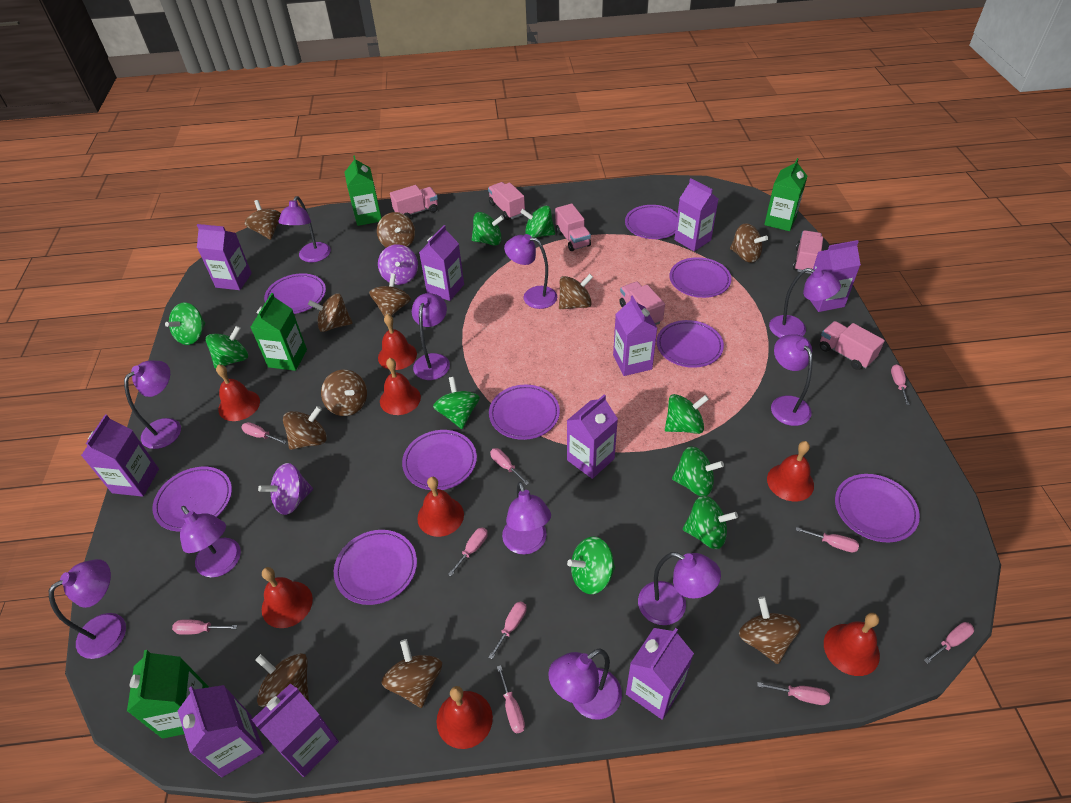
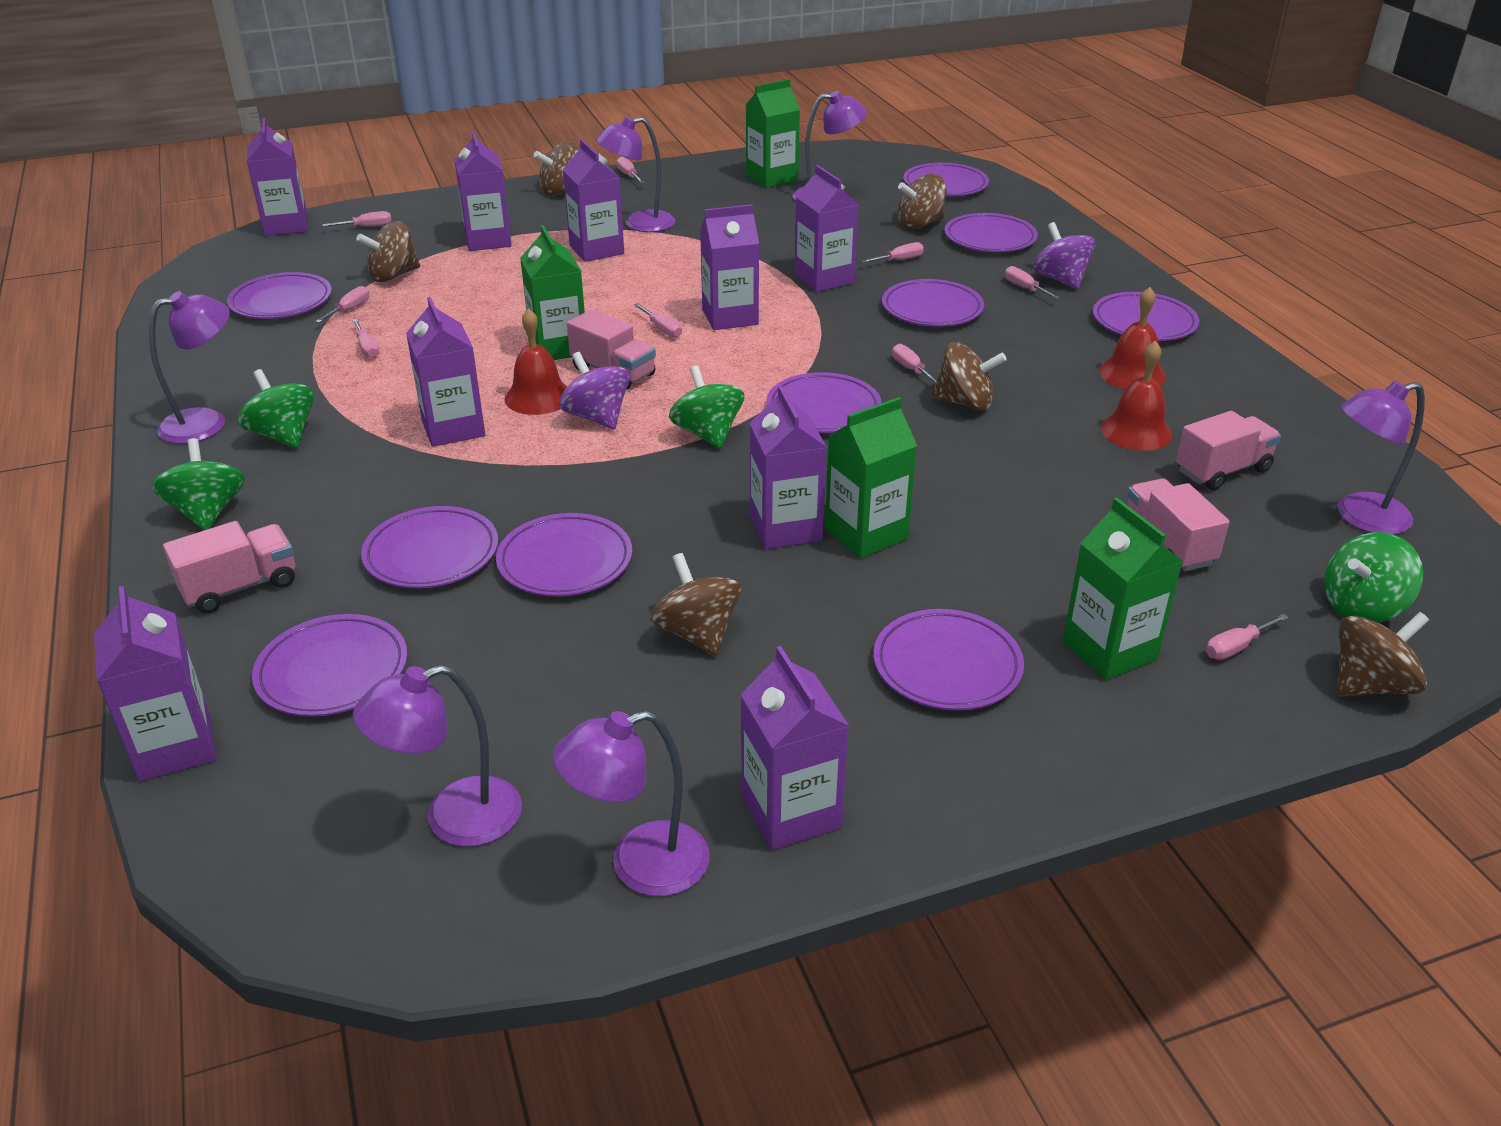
brown spinning top: 11 -> 6
green spinning top: 9 -> 4
pink screwdriver: 10 -> 9
pink truck: 6 -> 4
purple carton: 10 -> 9
purple lamp: 11 -> 6
purple plate: 9 -> 10
red bell: 8 -> 3

